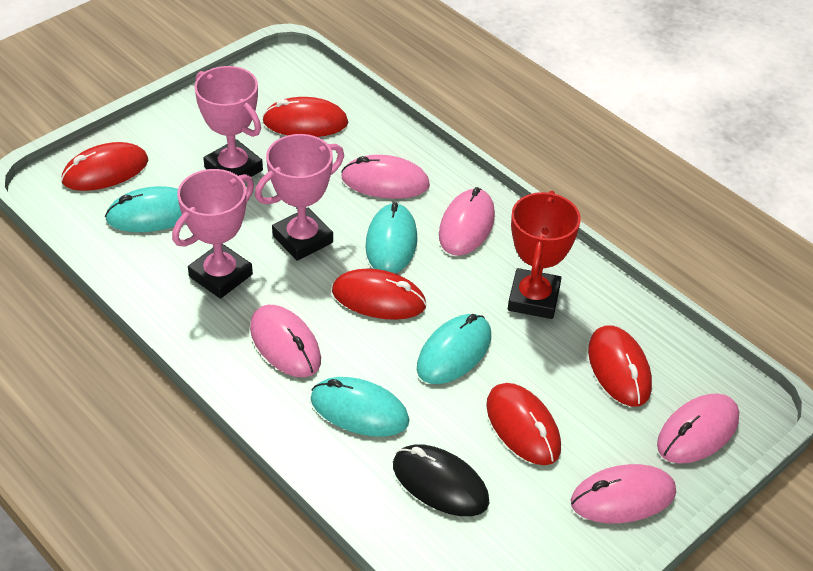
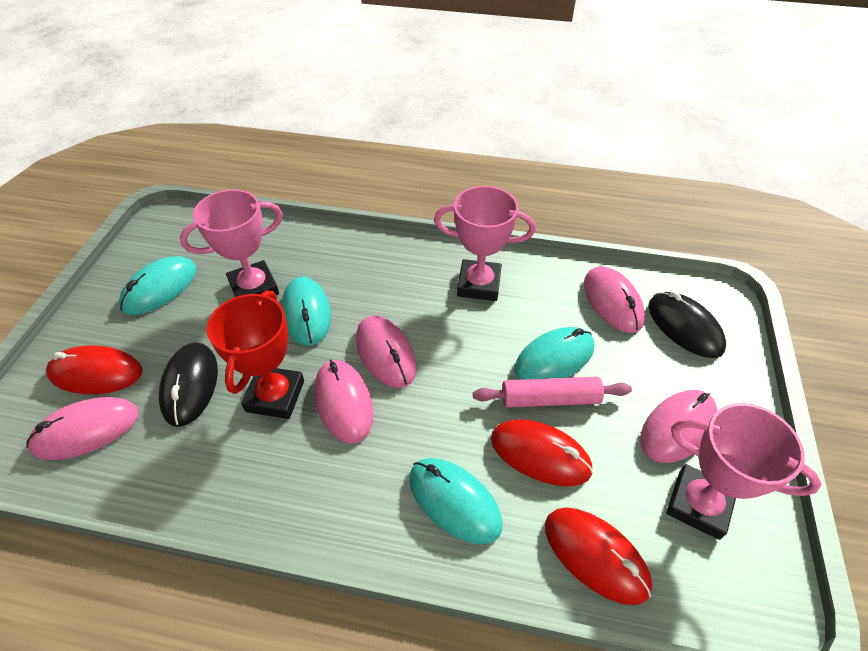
black mouse: 1 -> 2
pink rolling pin: 0 -> 1
red mouse: 5 -> 3

